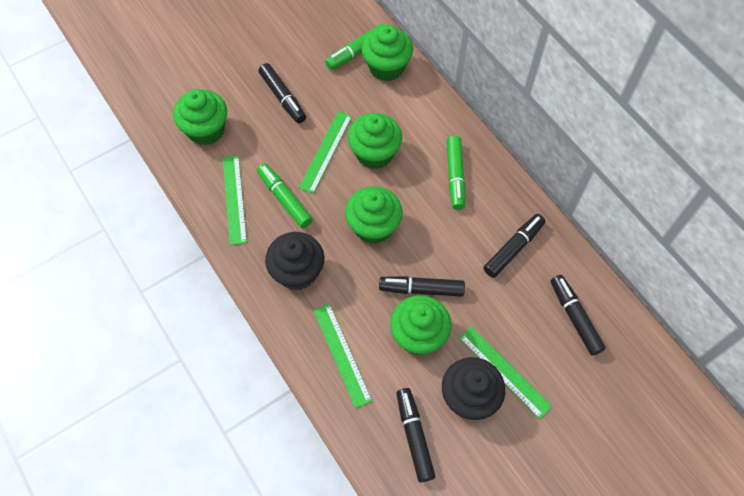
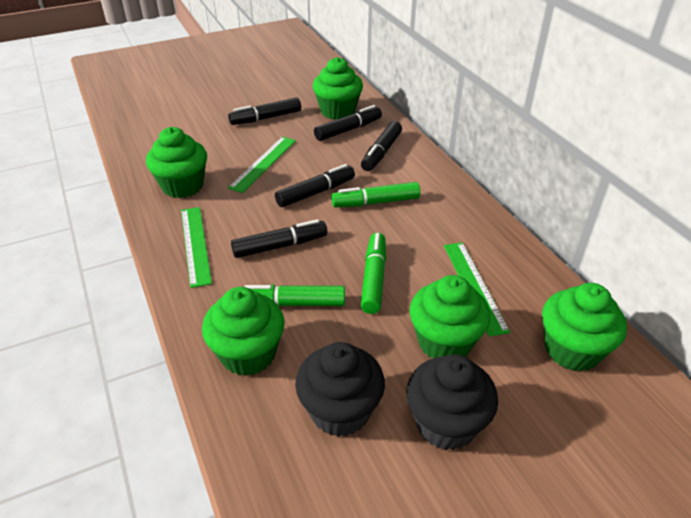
green ruler: 4 -> 3

